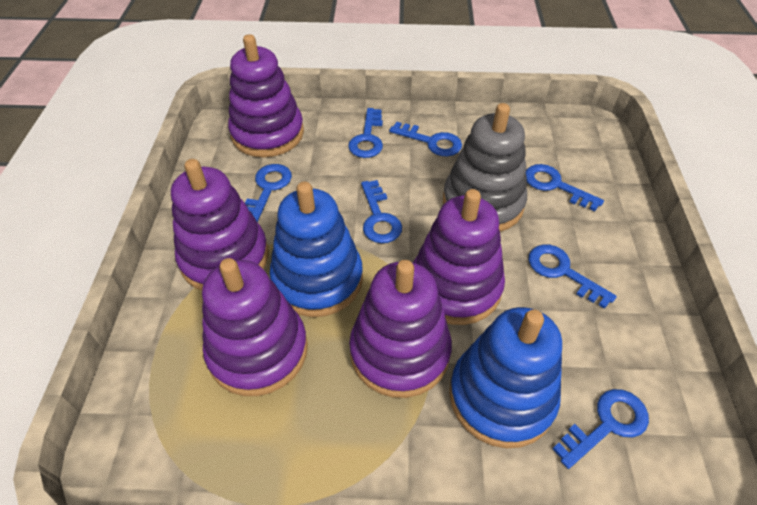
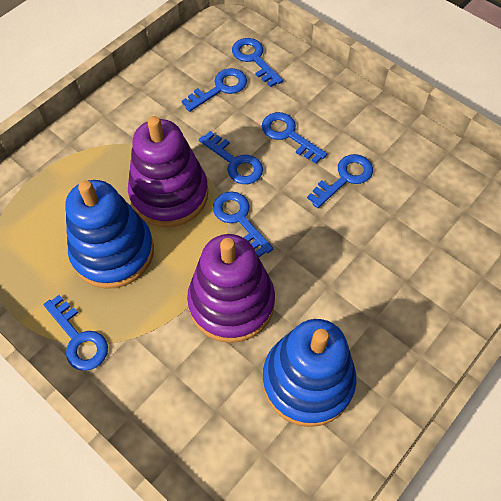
grey stacking toy: 1 -> 0
purple stacking toy: 5 -> 2

